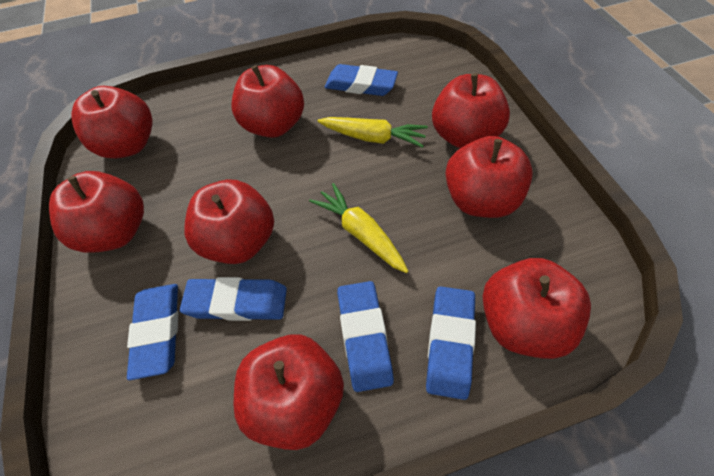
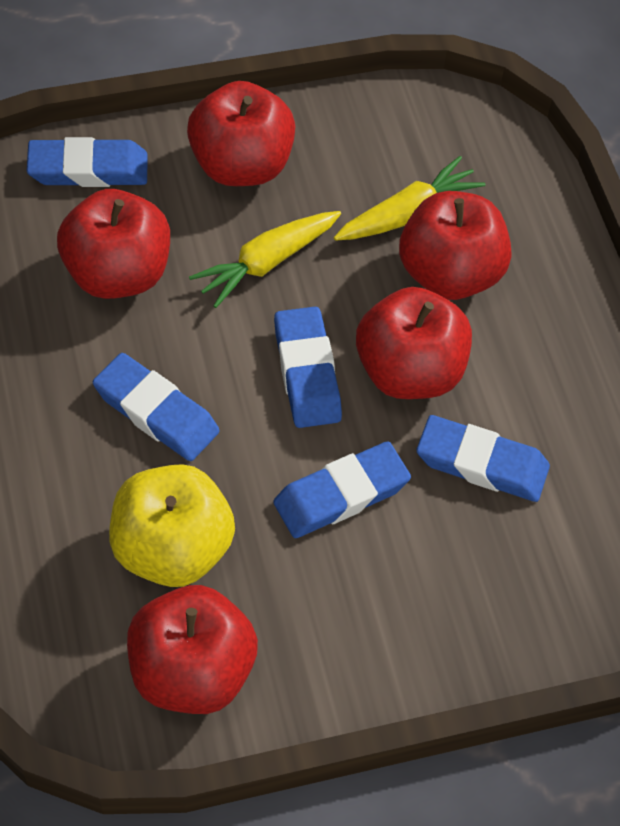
red apple: 8 -> 5
yellow apple: 0 -> 1

